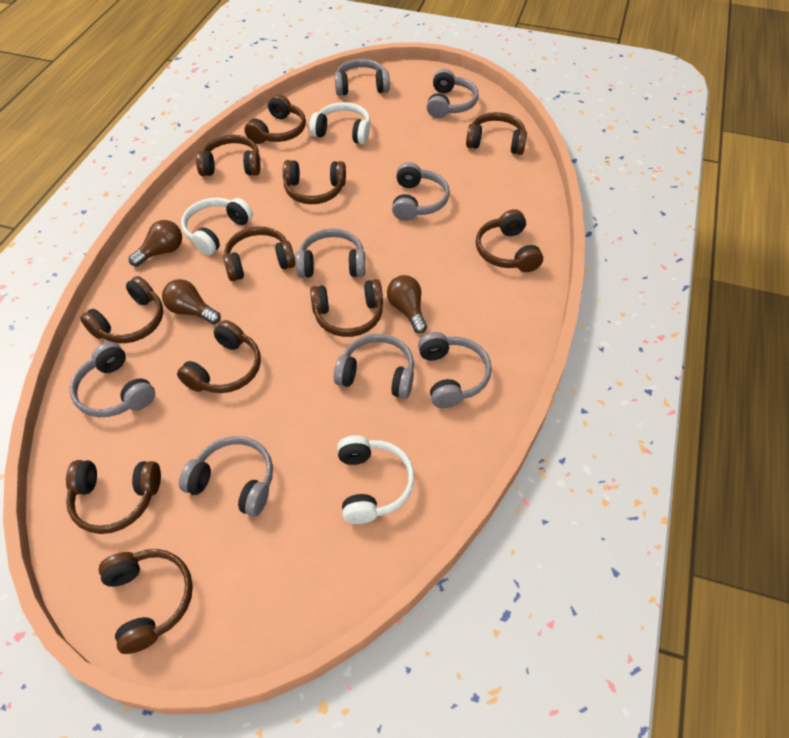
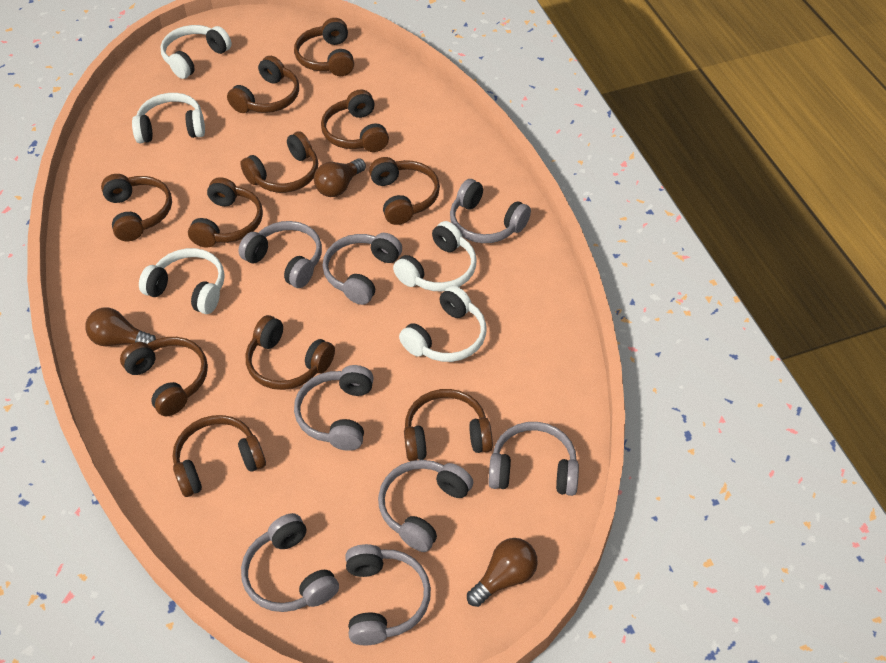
white headphones: 3 -> 5

